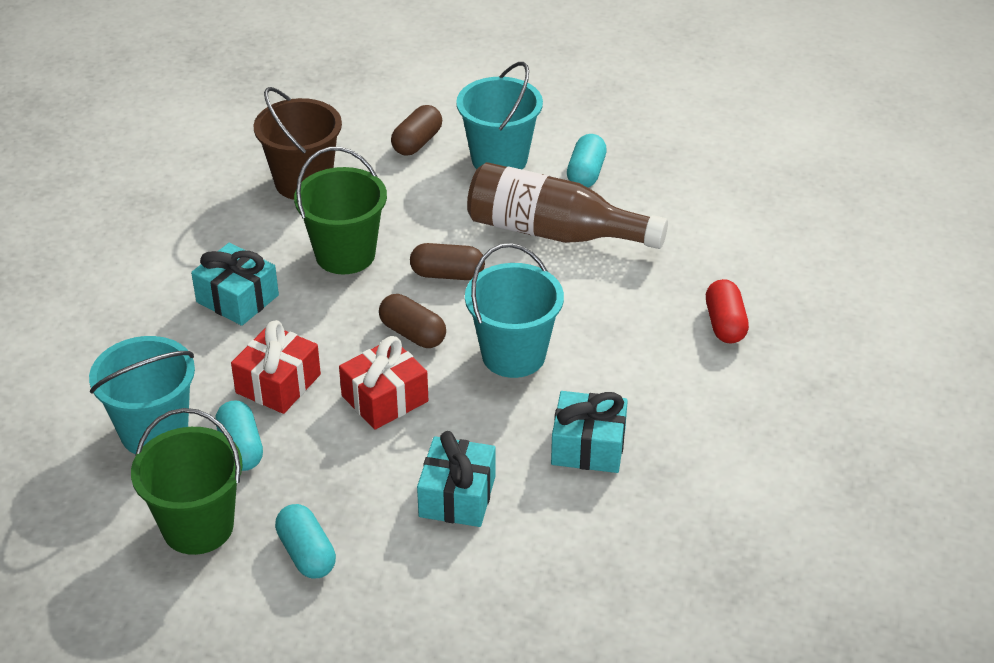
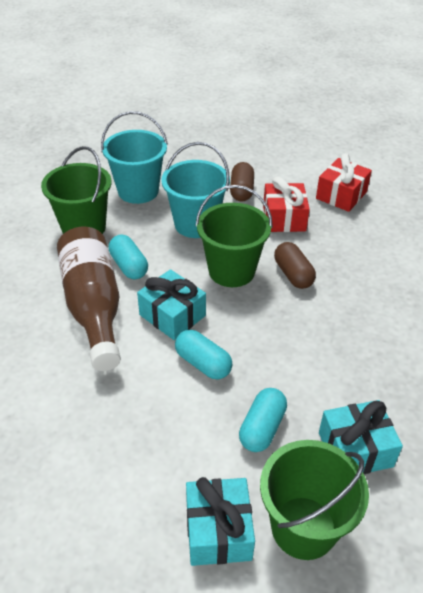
brown bucket: 1 -> 0
brown capsule: 3 -> 2
green bucket: 2 -> 3
red capsule: 1 -> 0
turquoise bucket: 3 -> 2

